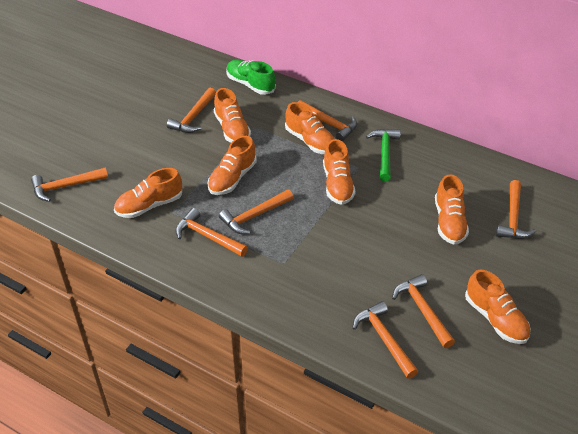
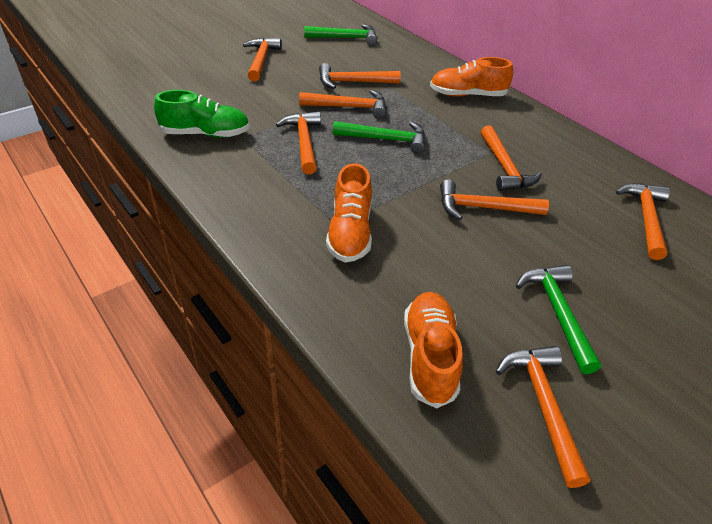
green hammer: 1 -> 3
orange shoe: 7 -> 3

